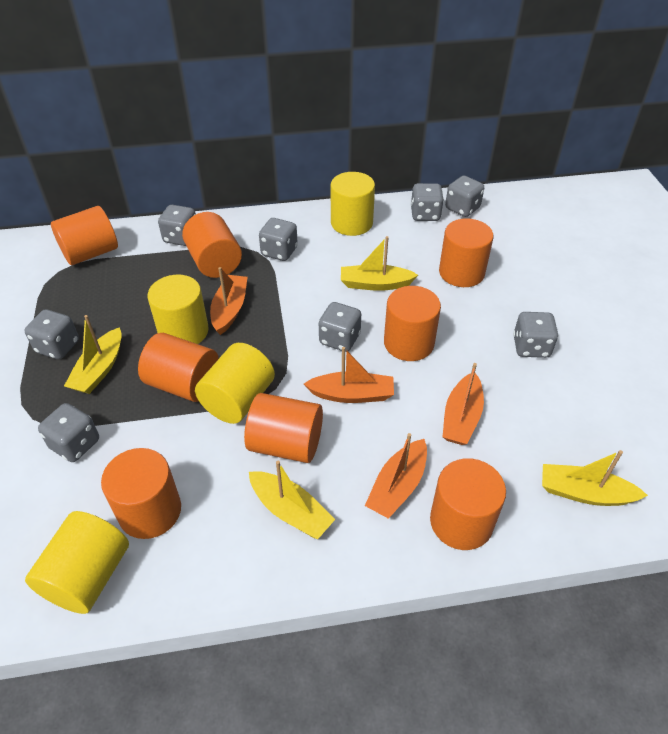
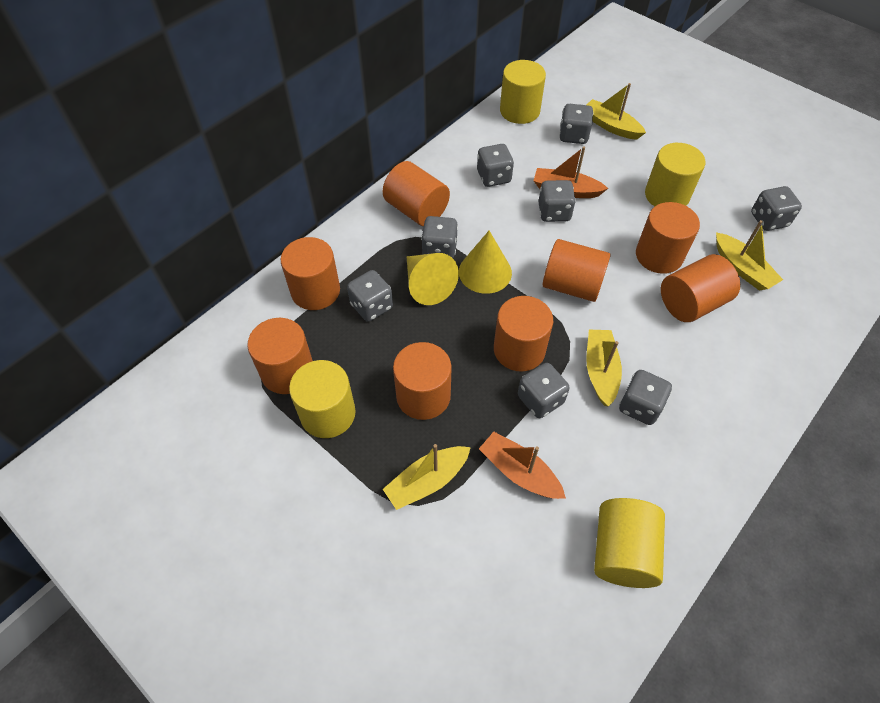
orange boat: 4 -> 2
yellow cone: 0 -> 2

